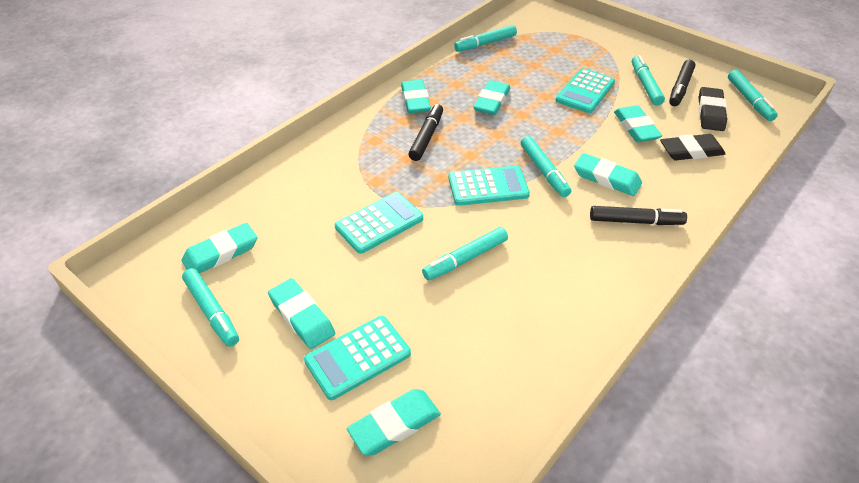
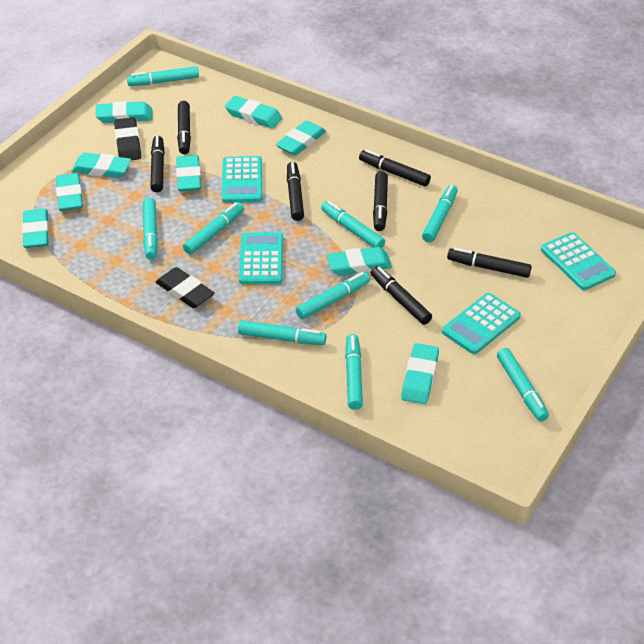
black marker: 3 -> 7
turquoise eraser: 7 -> 9
turquoise marker: 6 -> 9

